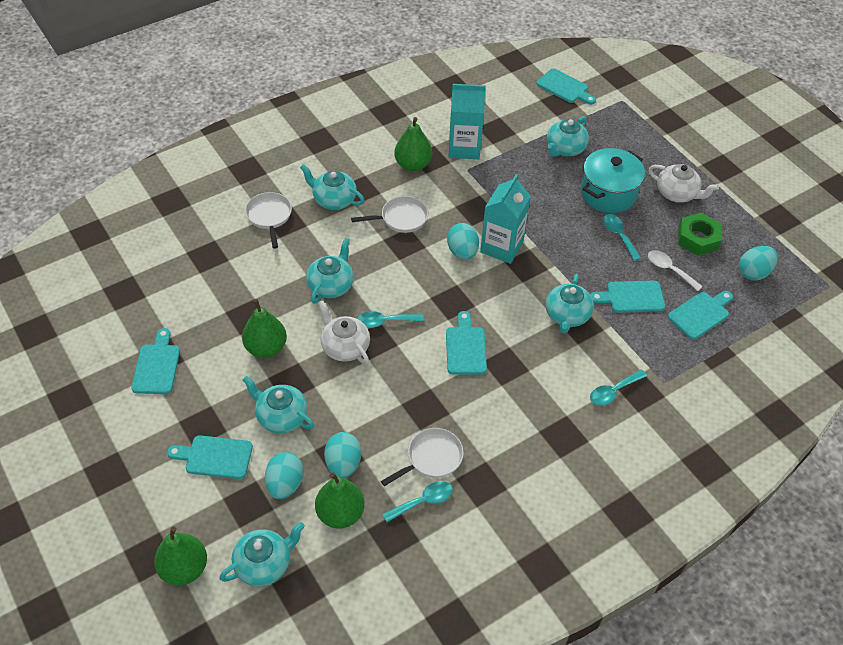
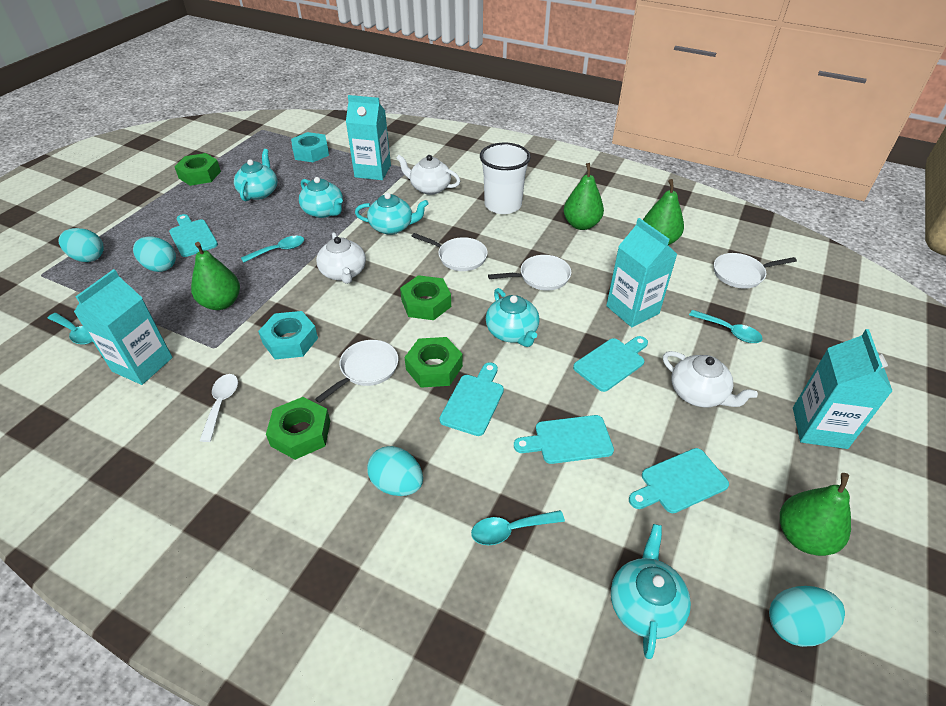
green nut: 1 -> 4
turquoise carton: 2 -> 4
turquoise cutting board: 6 -> 5
turquoise nut: 0 -> 2
turquoise pot: 1 -> 0
turquoise teapot: 6 -> 5
white cup: 0 -> 1
white pan: 3 -> 4
white teapot: 2 -> 3

